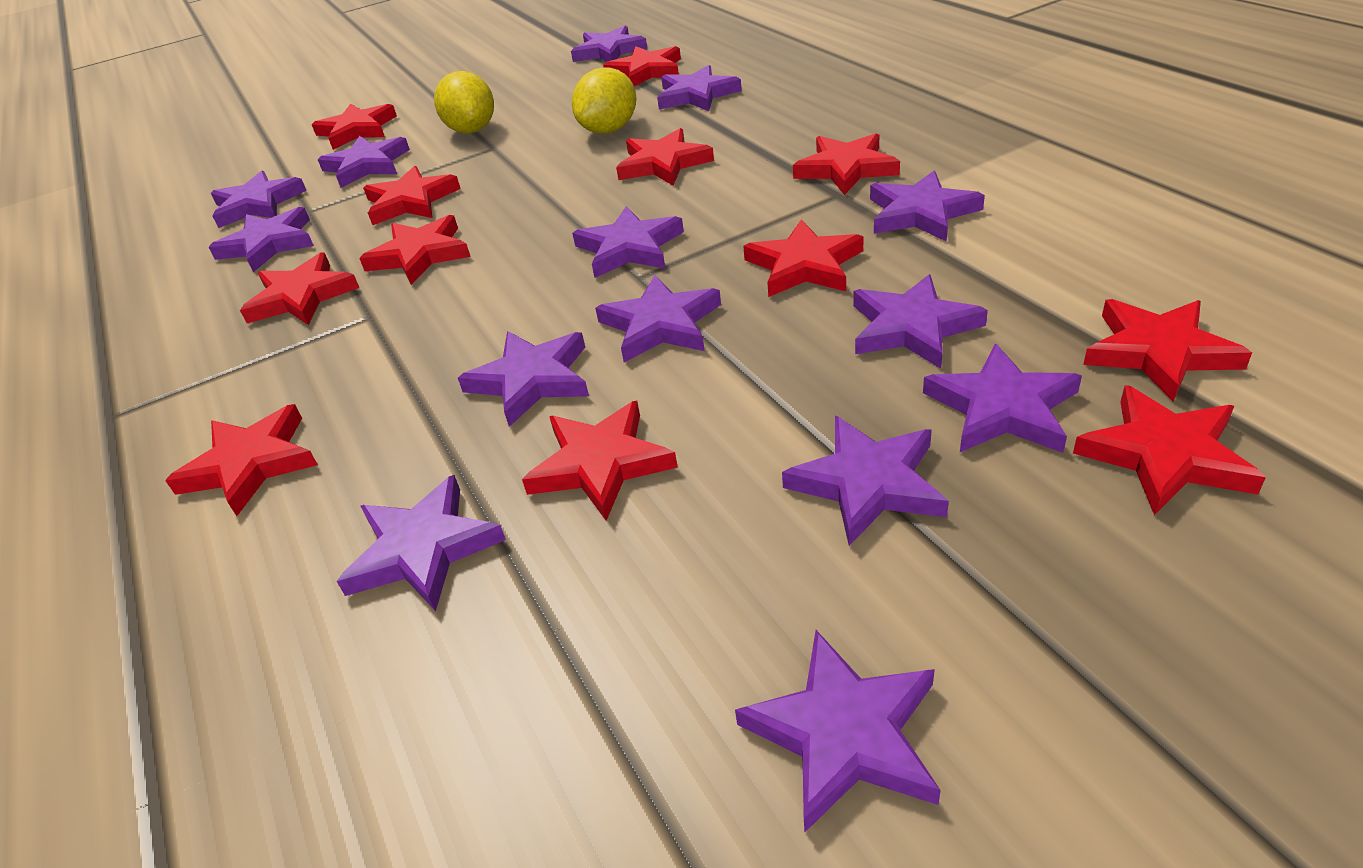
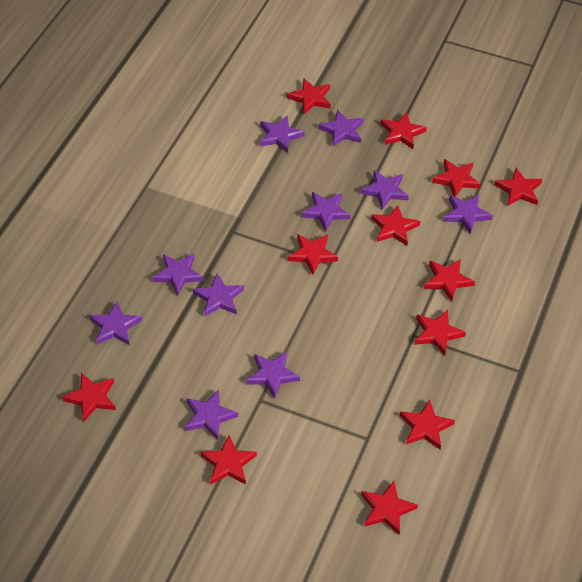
purple star: 14 -> 10
yellow lemon: 2 -> 0

